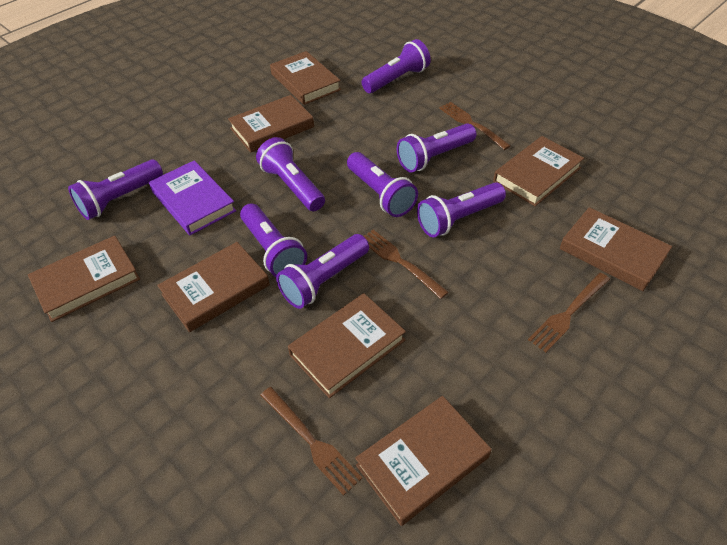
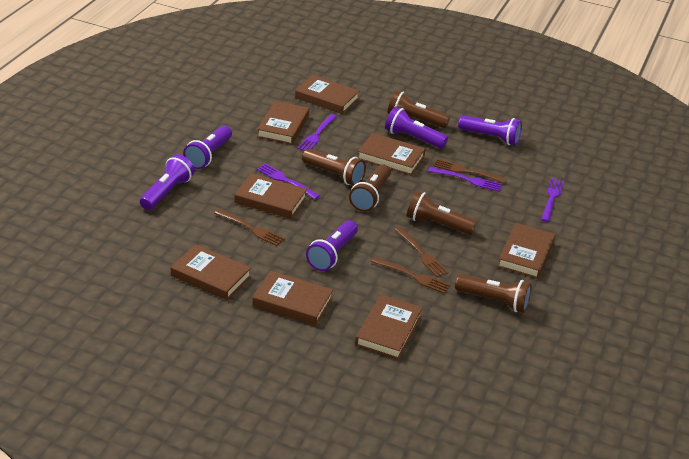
brown flashlight: 0 -> 5
purple book: 1 -> 0
purple flashlight: 8 -> 5
purple fork: 0 -> 4

